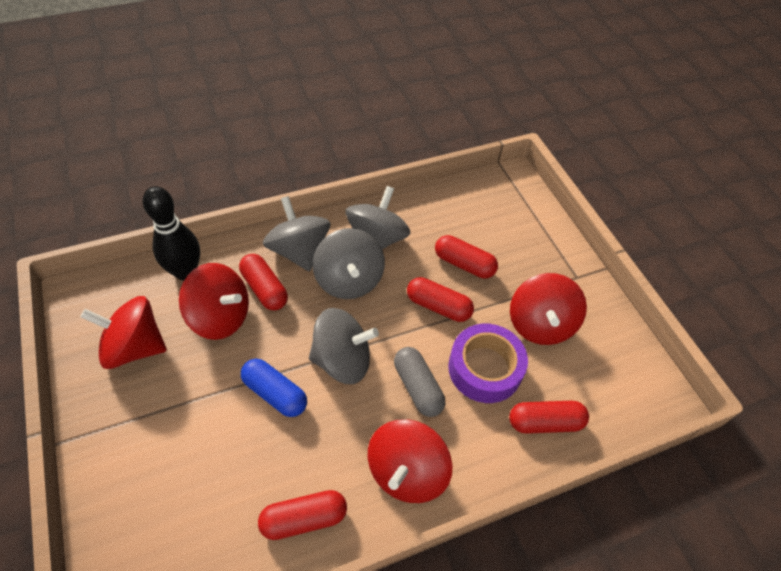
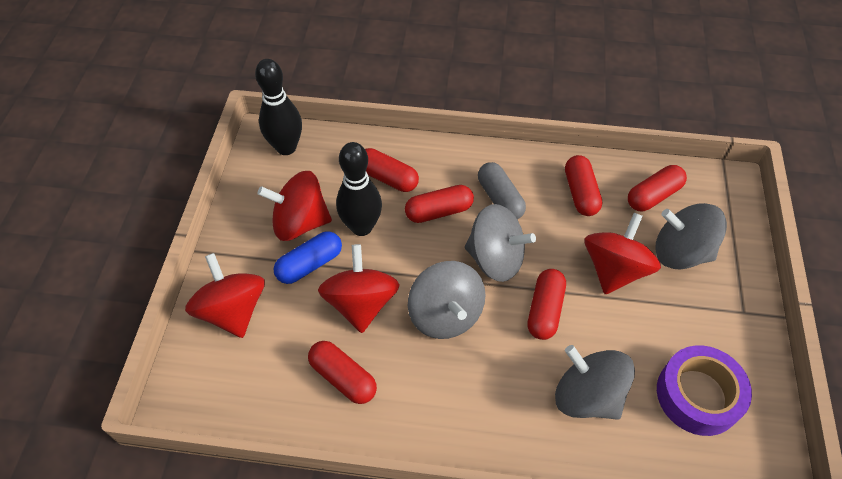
black bowling pin: 1 -> 2
red capsule: 5 -> 6

